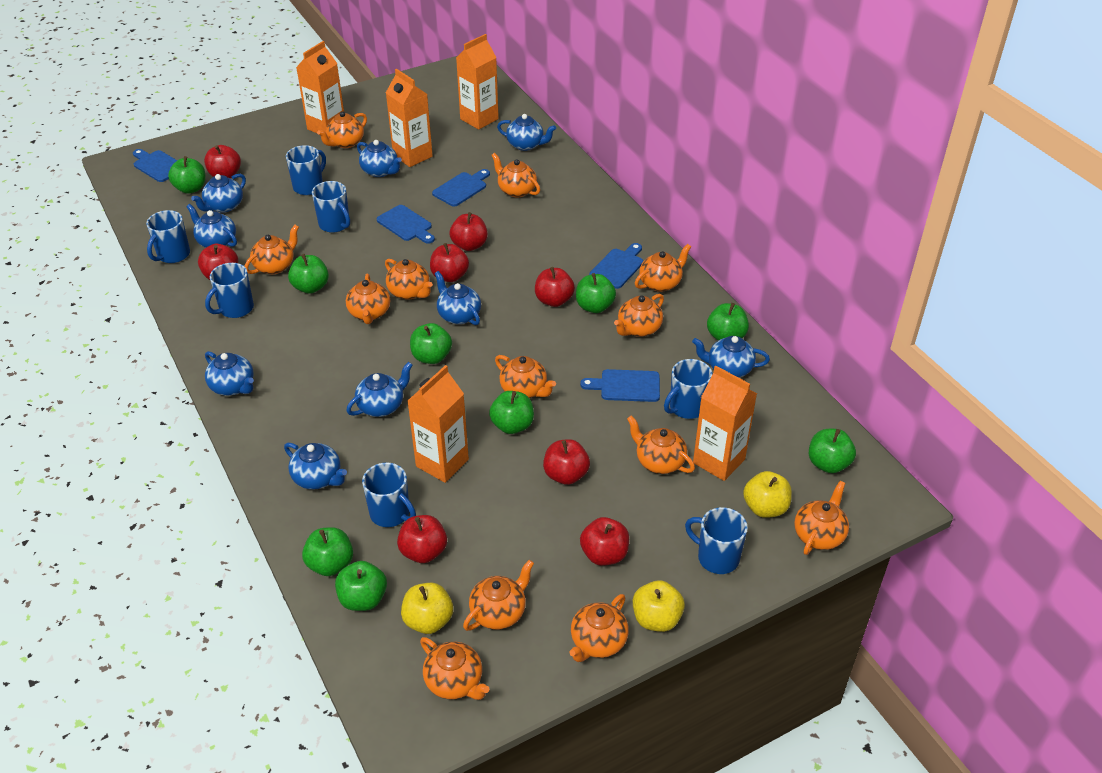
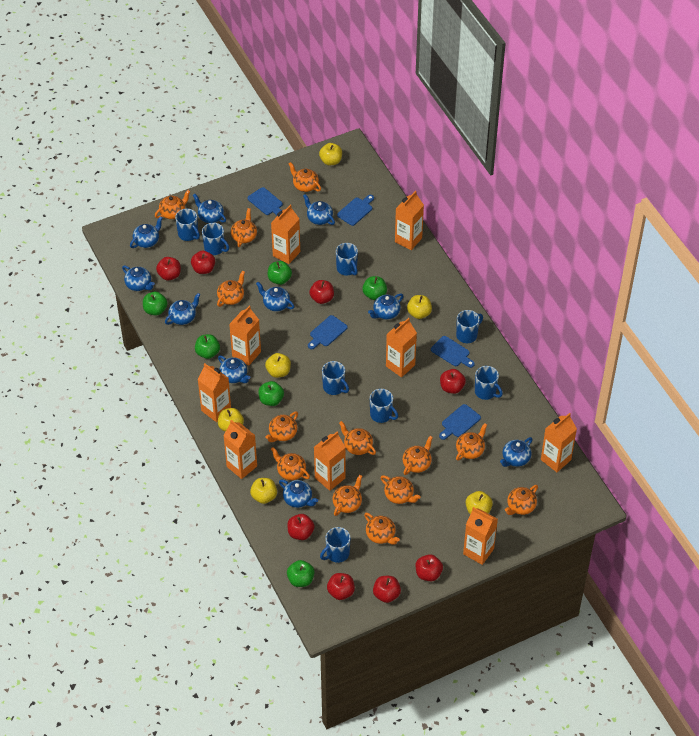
blue mug: 7 -> 8
blue teapot: 9 -> 10
green apple: 9 -> 6
orange carton: 5 -> 9
yellow apple: 3 -> 6

